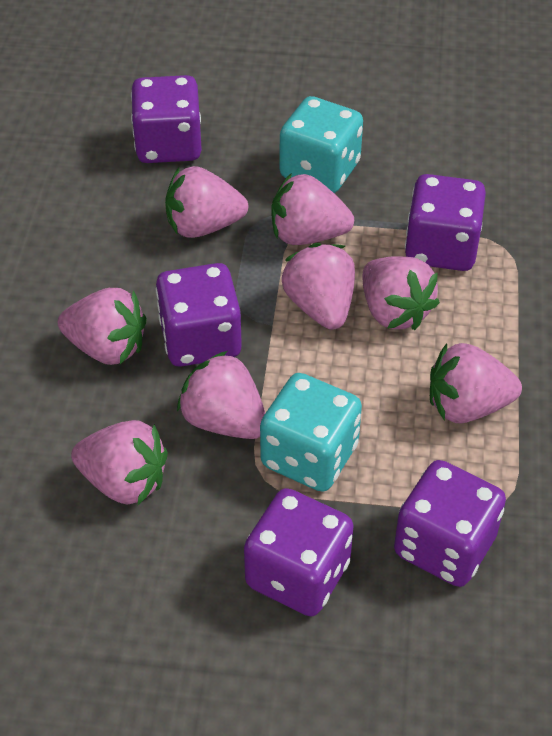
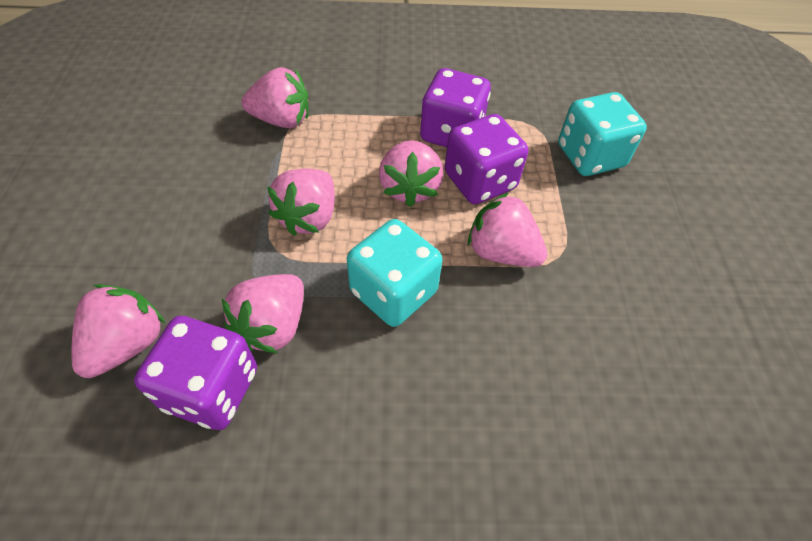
pink strawberry: 8 -> 6
purple dice: 5 -> 3

